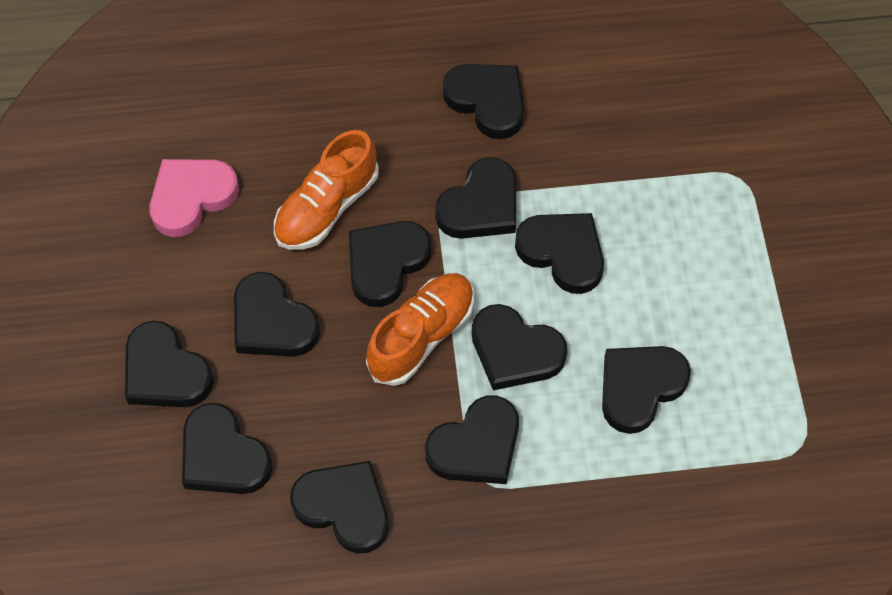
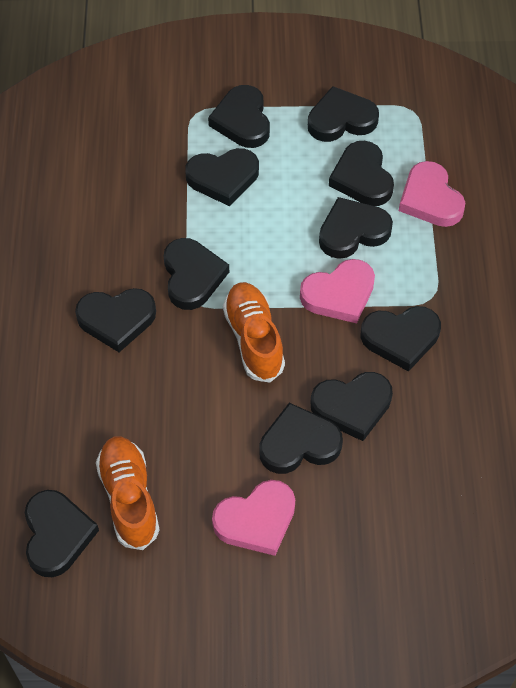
pink heart: 1 -> 3

